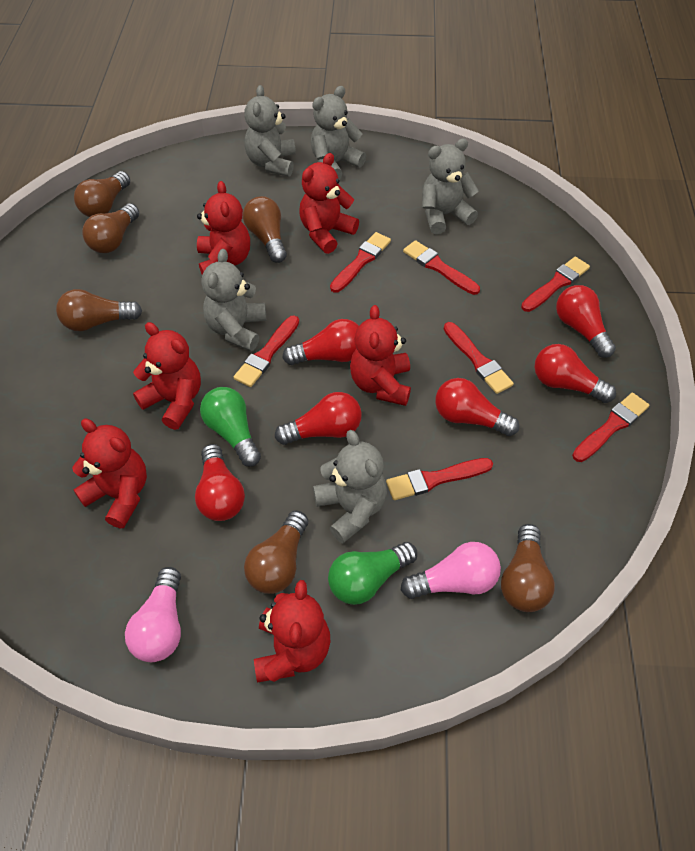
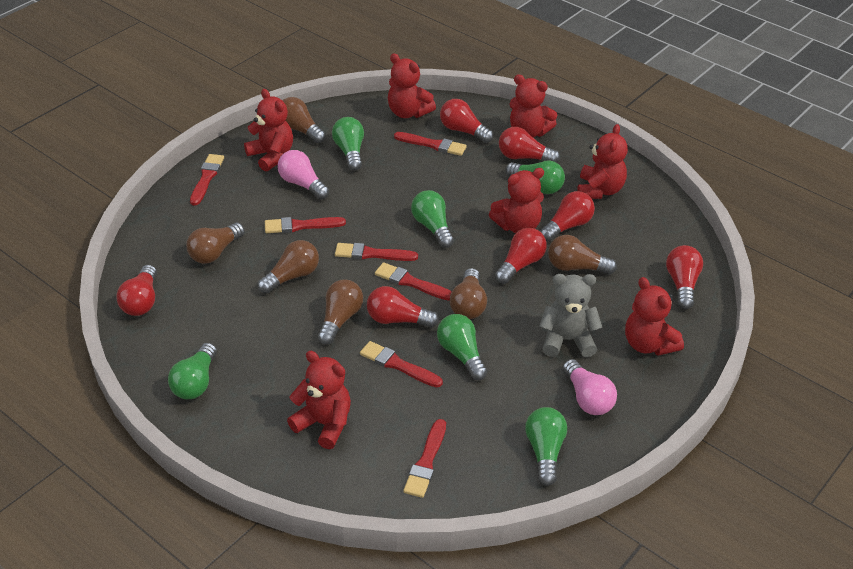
green light bulb: 2 -> 6
grey teddy bear: 5 -> 1
red light bulb: 6 -> 7
red teddy bear: 6 -> 7

